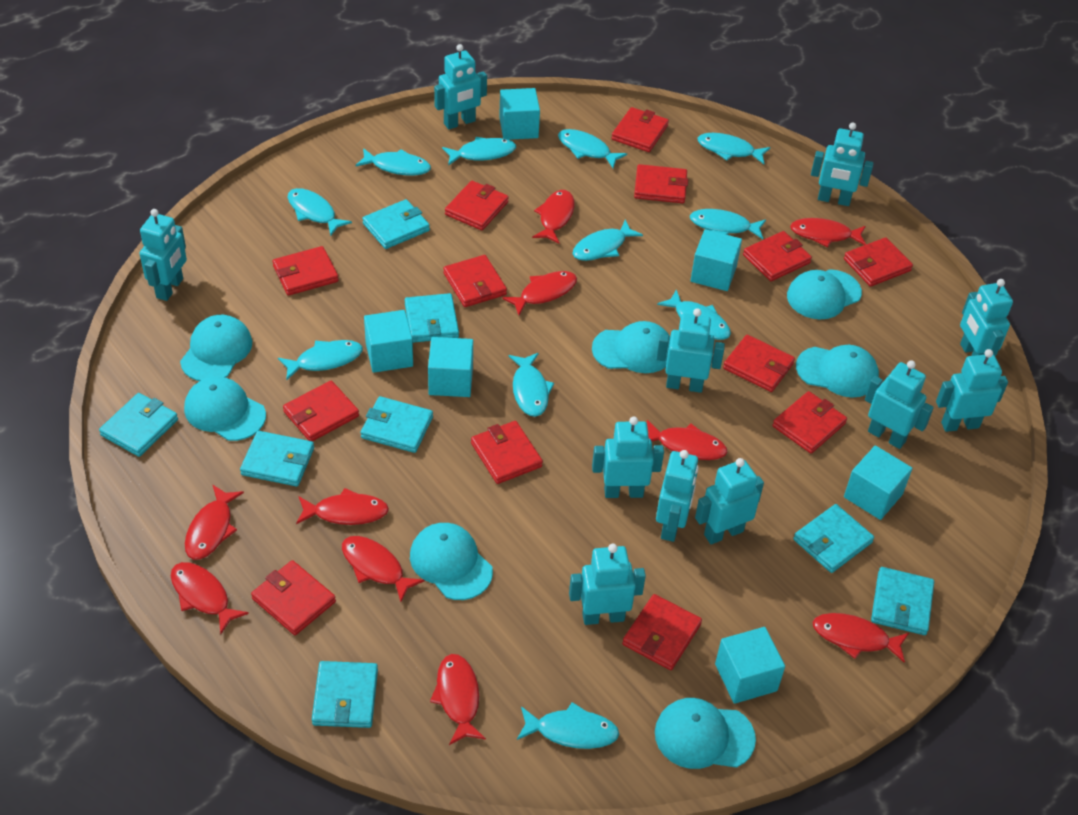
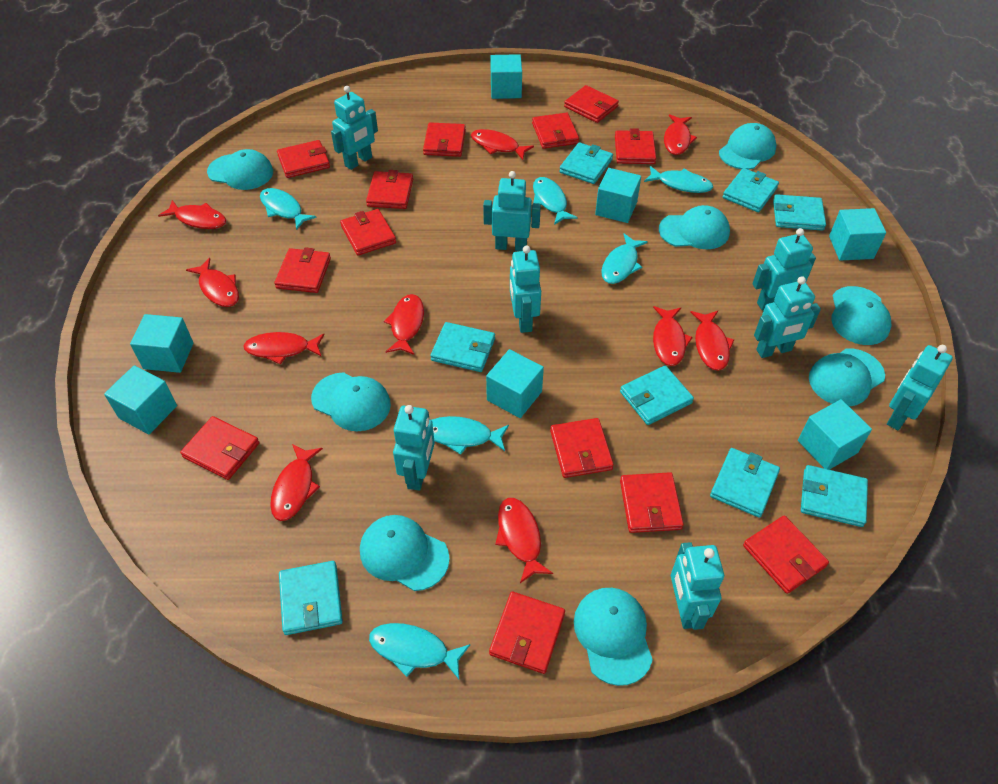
turquoise cap: 7 -> 8
turquoise cube: 6 -> 7
turquoise fish: 11 -> 6
turquoise robot: 11 -> 8

